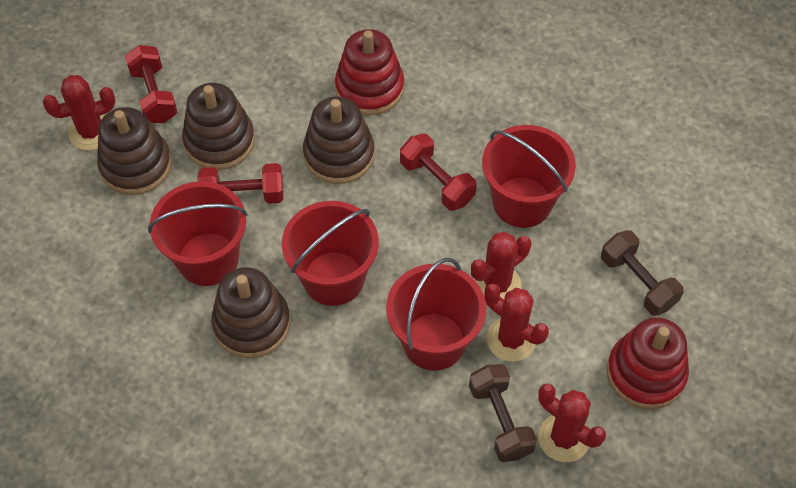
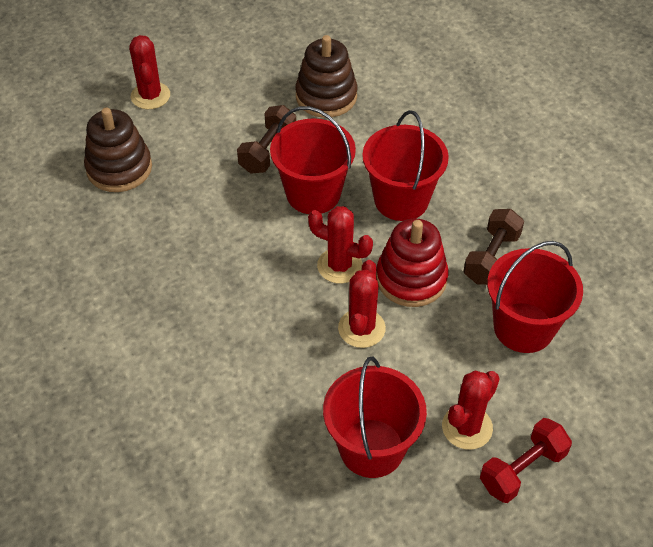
brown stacking toy: 4 -> 2
red dumbbell: 3 -> 1
red stacking toy: 2 -> 1

